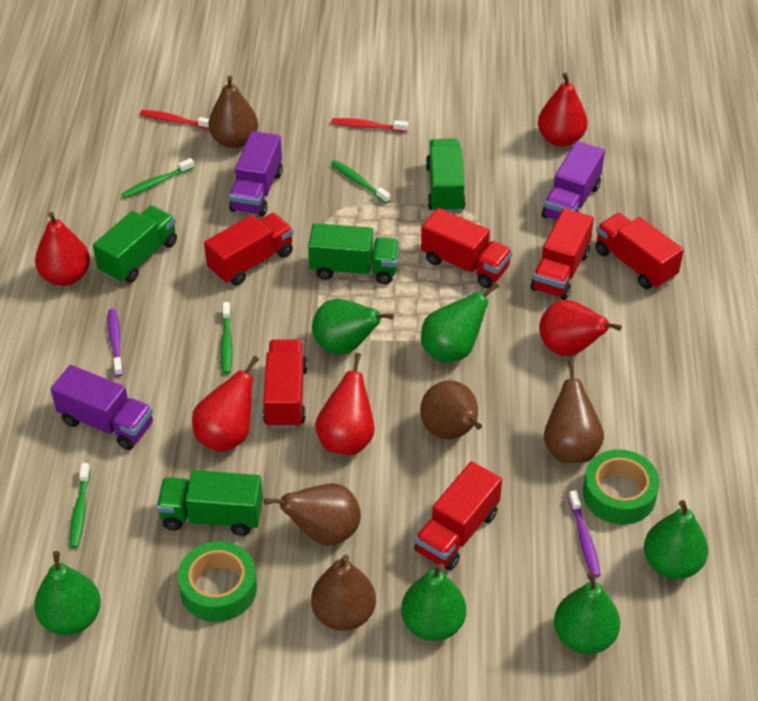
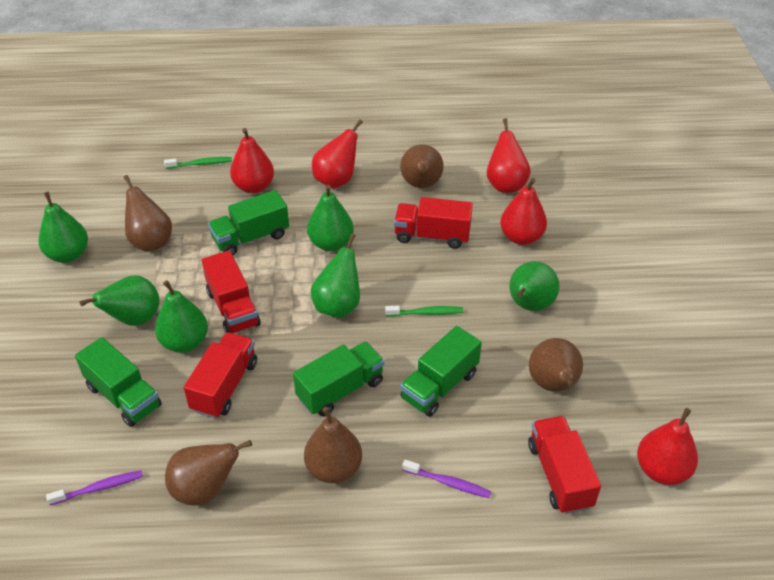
green tape: 2 -> 0
green toothbrush: 4 -> 2
purple truck: 3 -> 0
red toothbrush: 2 -> 0
red truck: 6 -> 4

